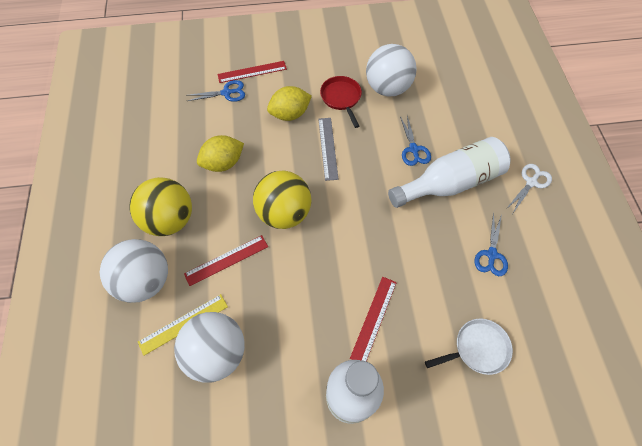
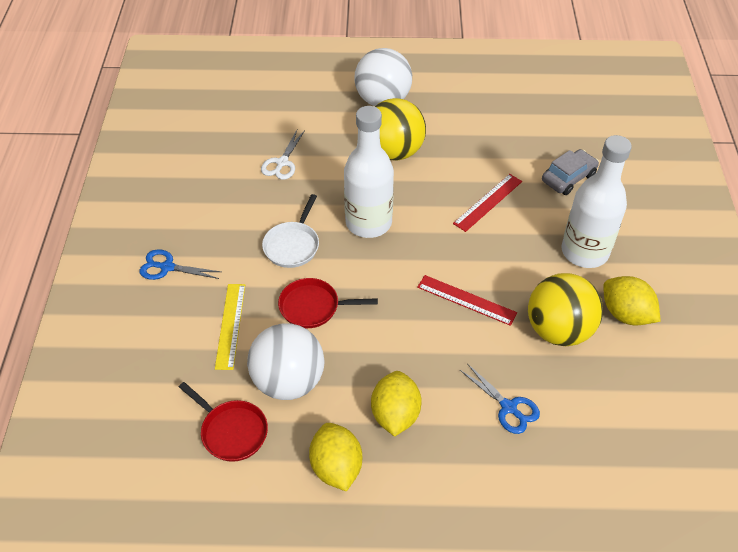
blue scissors: 3 -> 2
grey car: 0 -> 1
grey ruler: 1 -> 0
red pan: 1 -> 2
red ruler: 3 -> 2
white ball: 3 -> 2
yellow lemon: 2 -> 3

